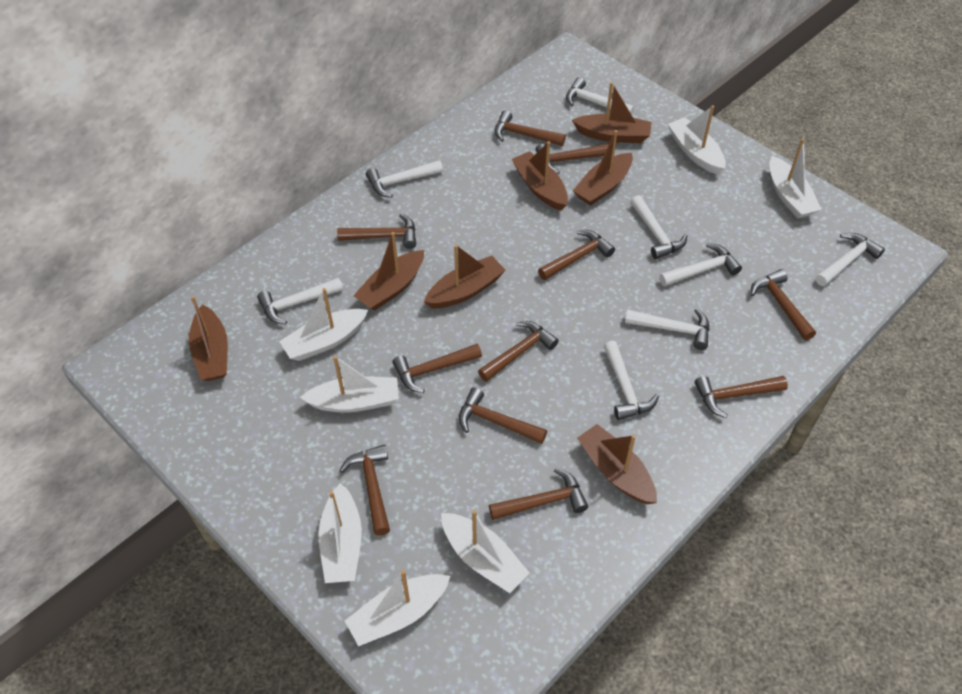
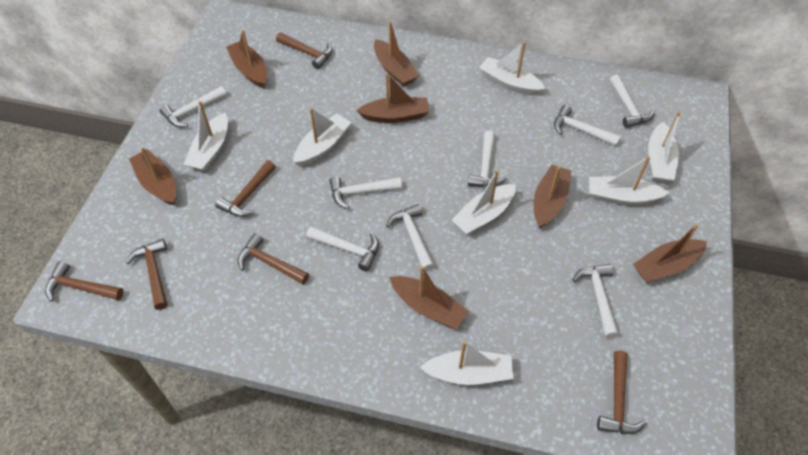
brown hammer: 11 -> 6

